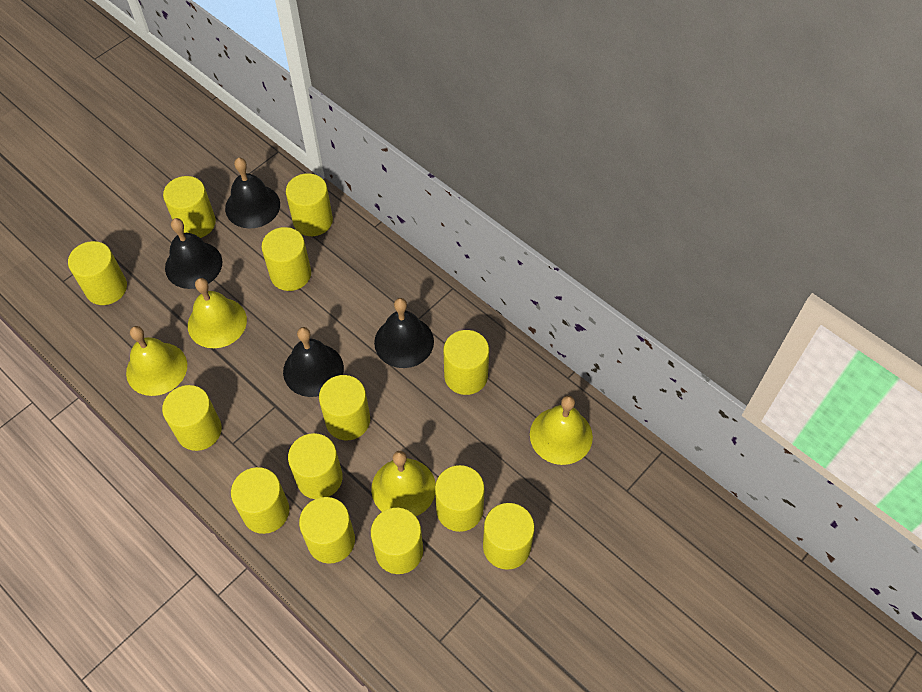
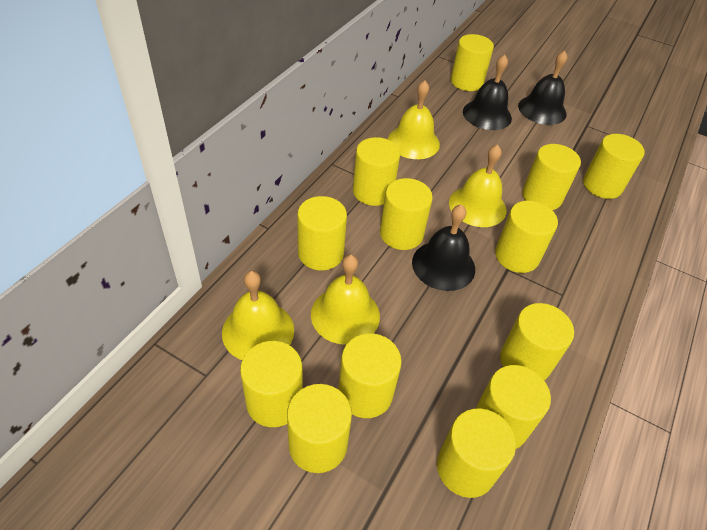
black bell: 4 -> 3

